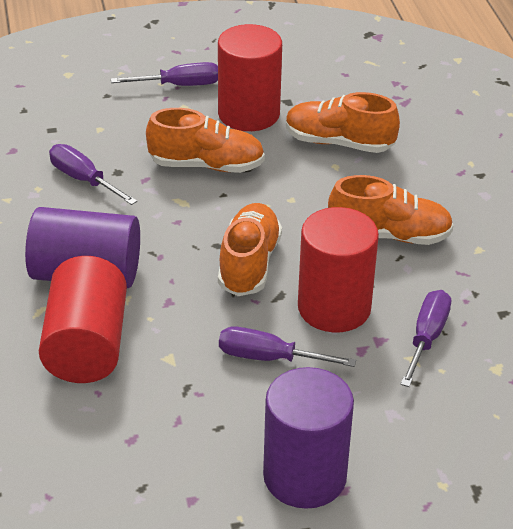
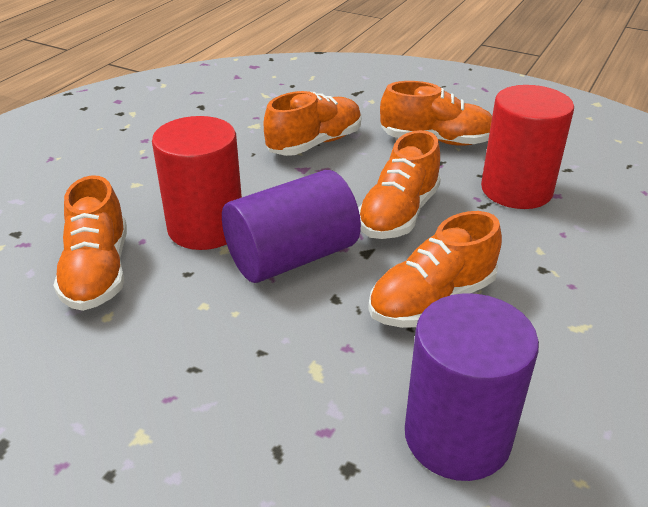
orange shoe: 4 -> 5
purple screwdriver: 4 -> 0
red cylinder: 3 -> 2

